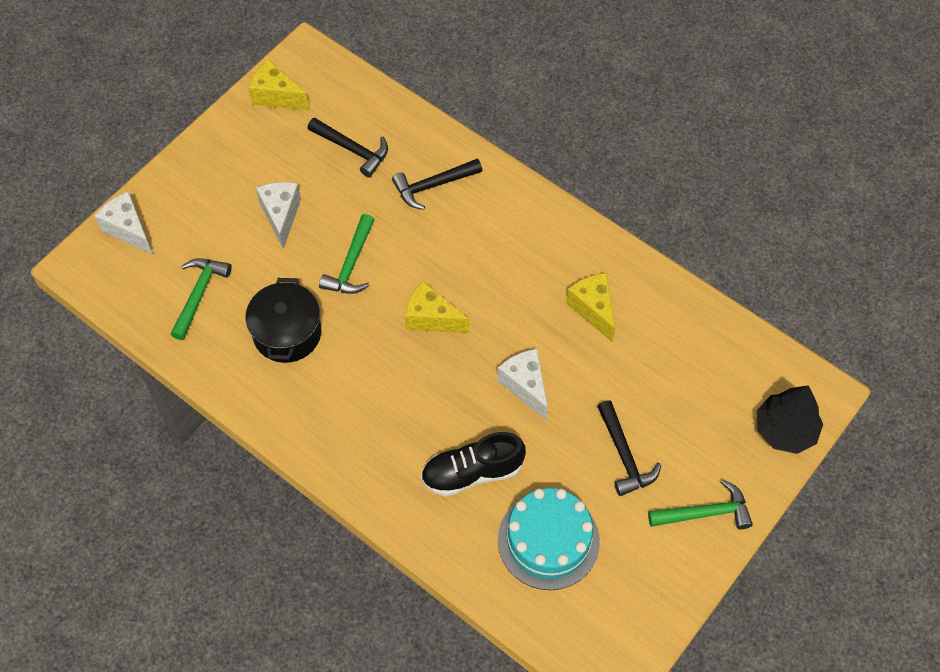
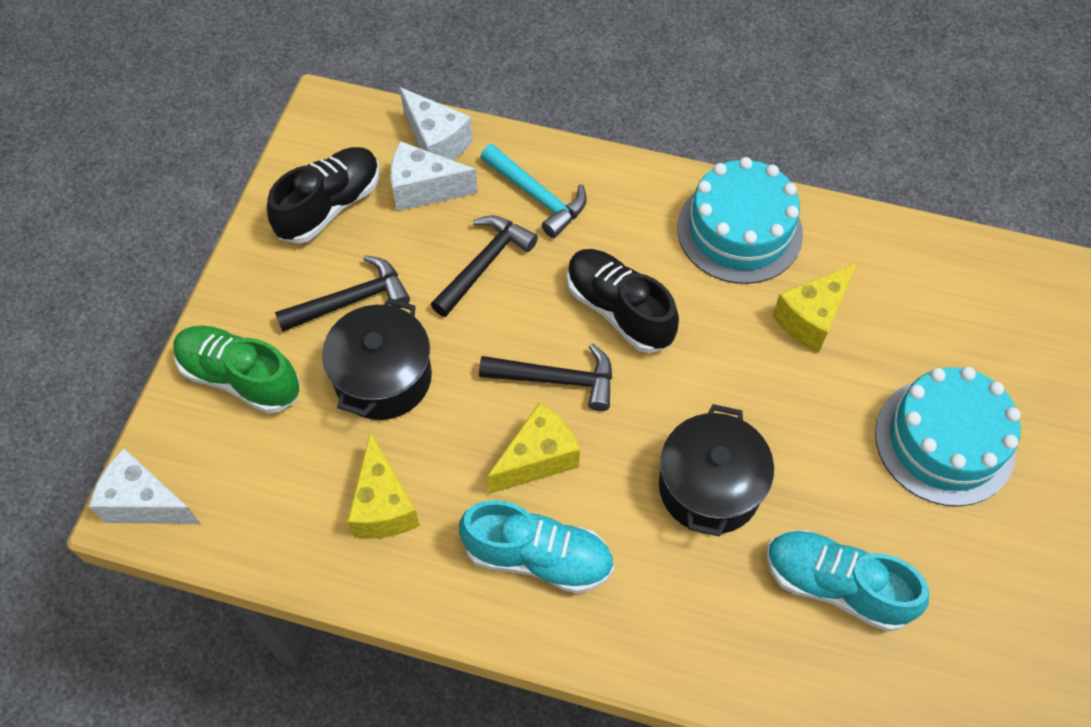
black pot: 1 -> 2
black shoe: 1 -> 2
black tree: 1 -> 0
green hammer: 3 -> 0
green shoe: 0 -> 1
turquoise cake: 1 -> 2
turquoise hammer: 0 -> 1
turquoise shoe: 0 -> 2

